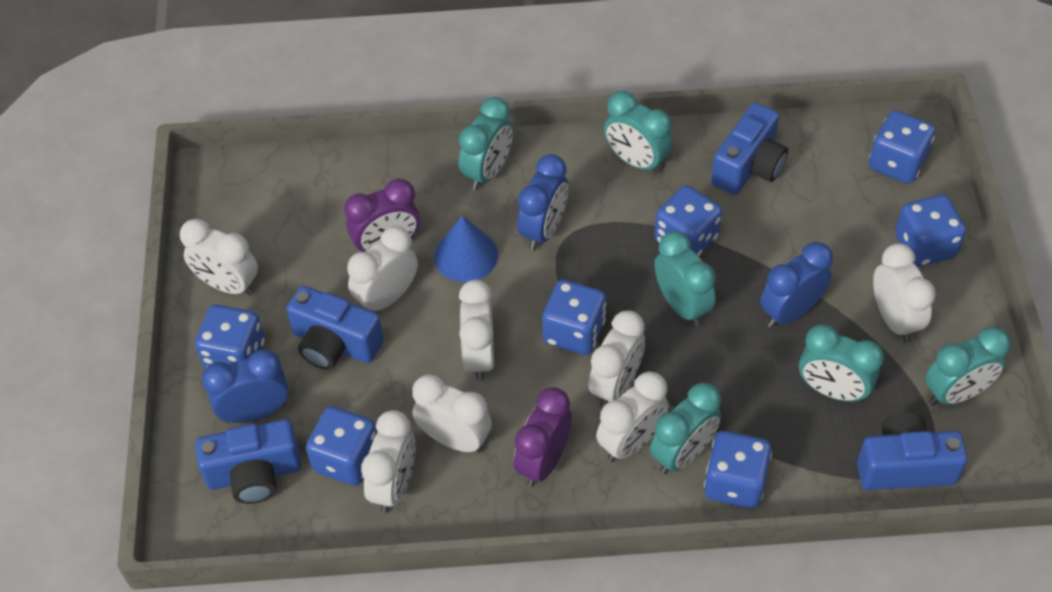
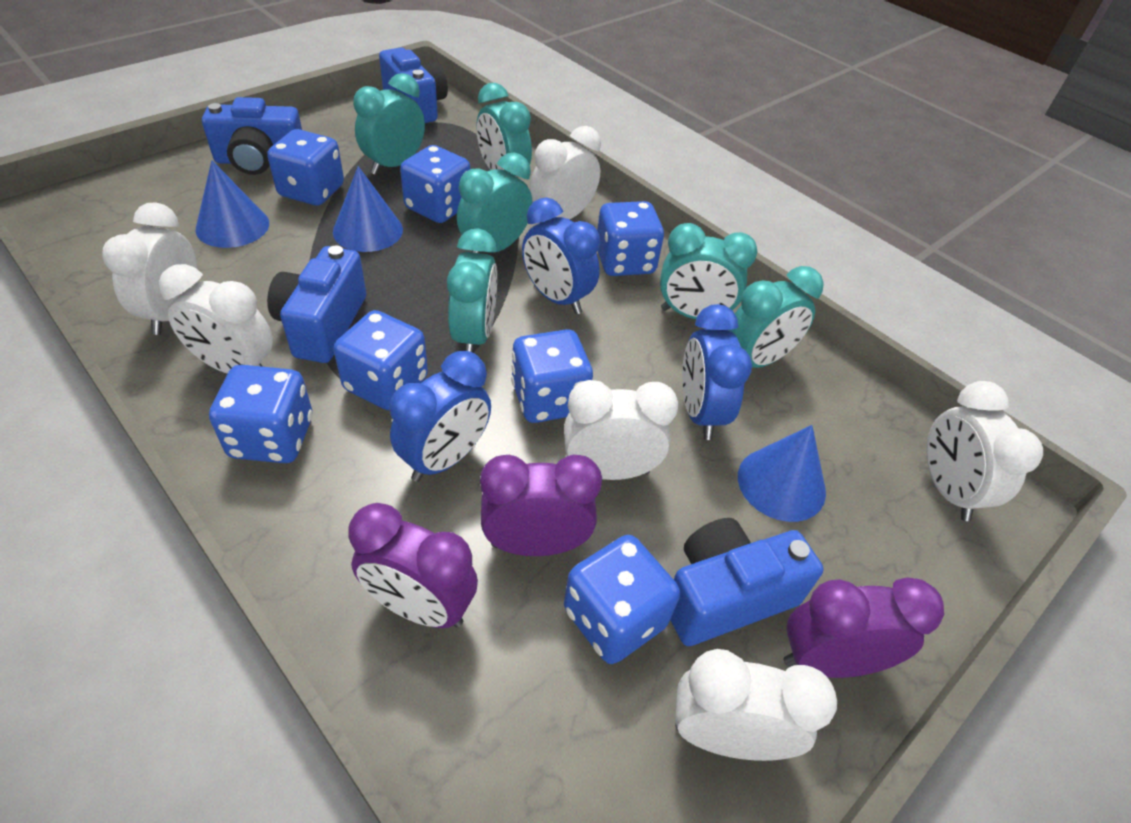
blue cone: 1 -> 3
purple clock: 2 -> 3
white clock: 8 -> 6

